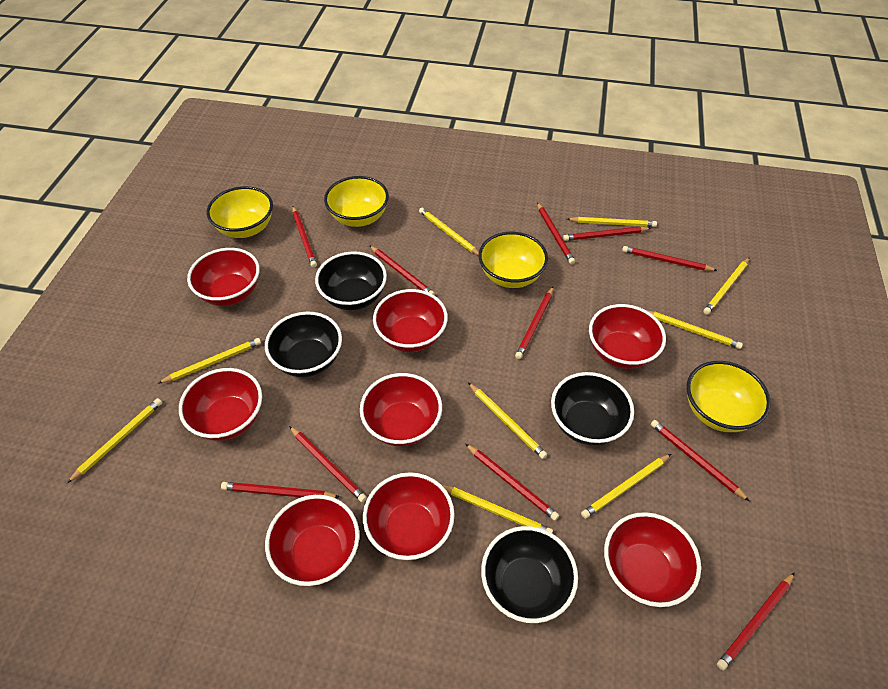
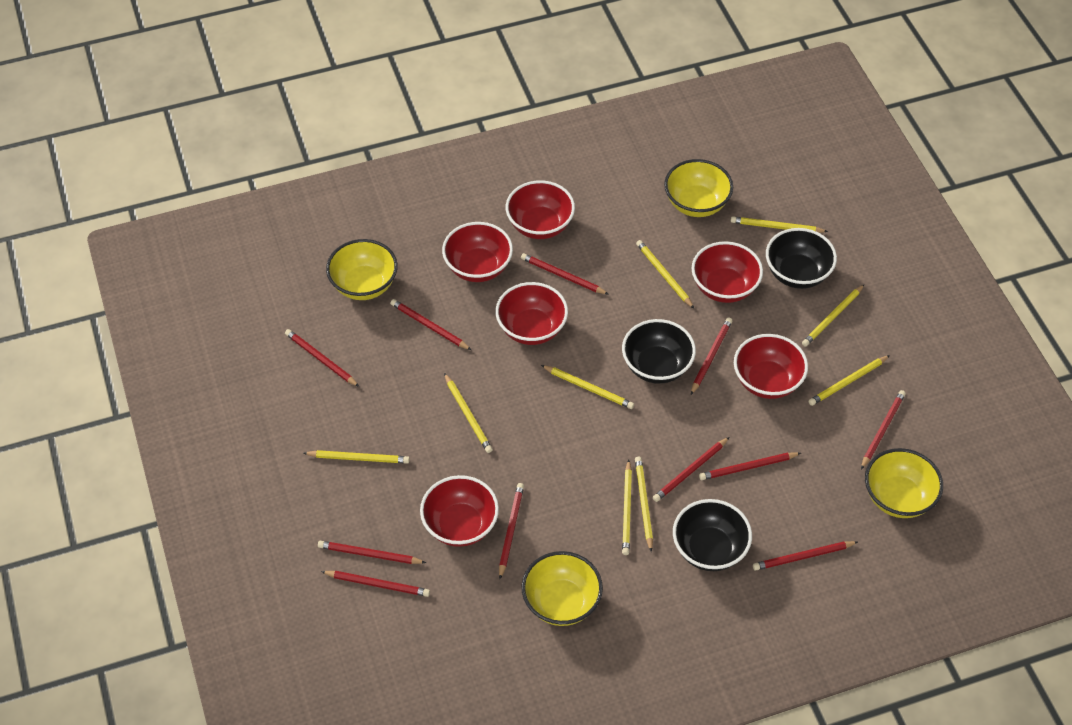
black bowl: 4 -> 3
red bowl: 8 -> 6

